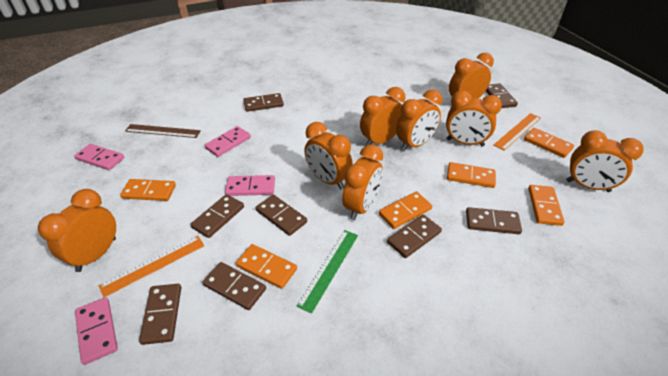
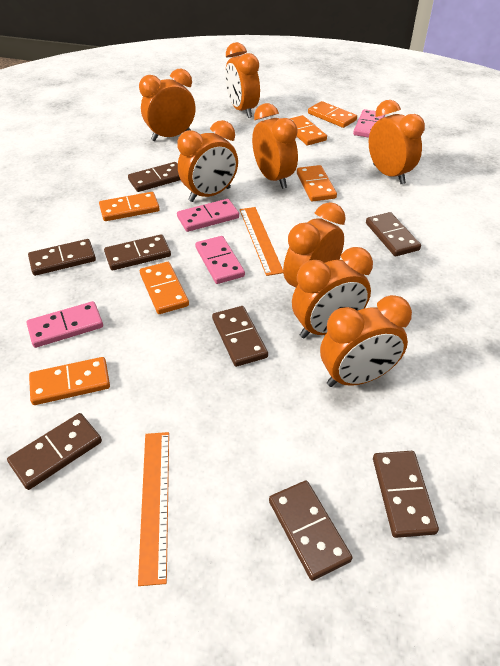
brown ruler: 1 -> 0
green ruler: 1 -> 0

